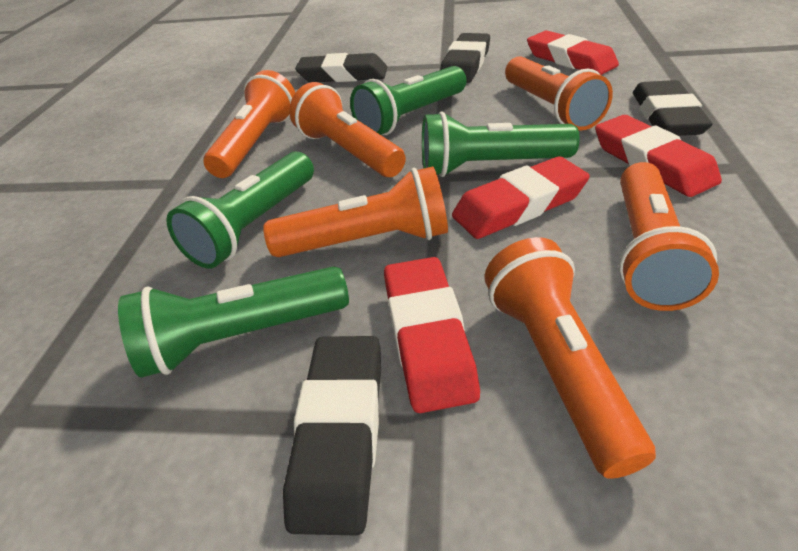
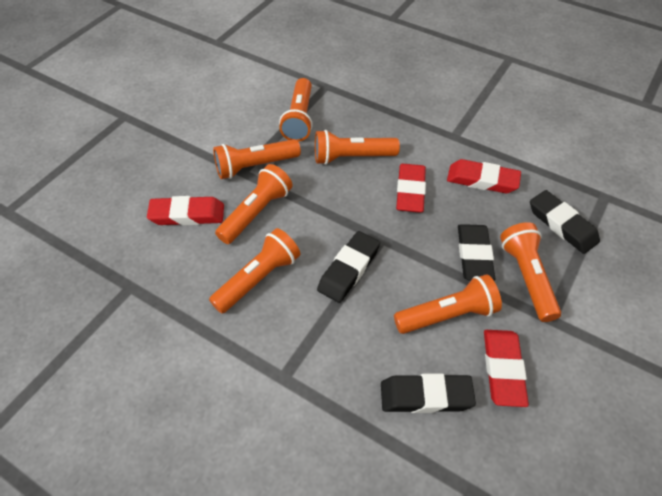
green flashlight: 4 -> 0
orange flashlight: 6 -> 7

